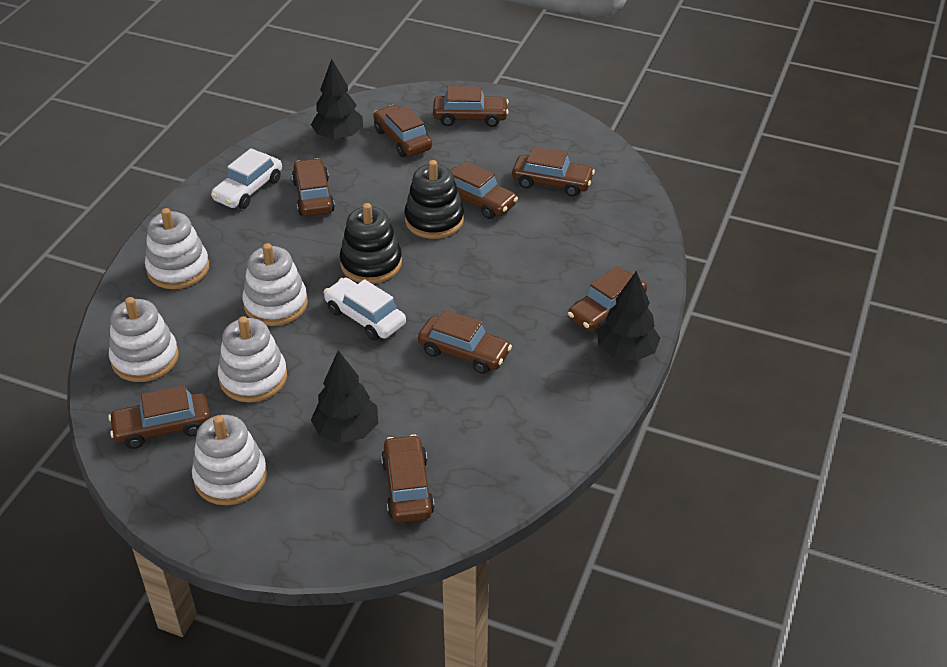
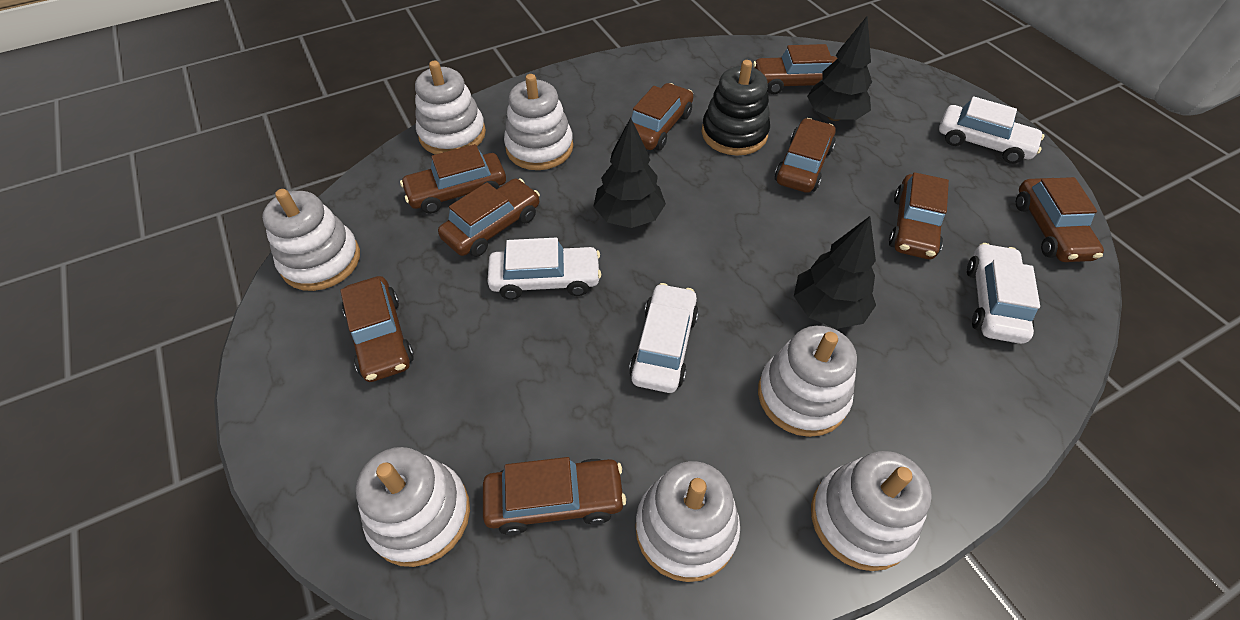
black stacking toy: 2 -> 1
white car: 2 -> 4
white stacking toy: 5 -> 7

